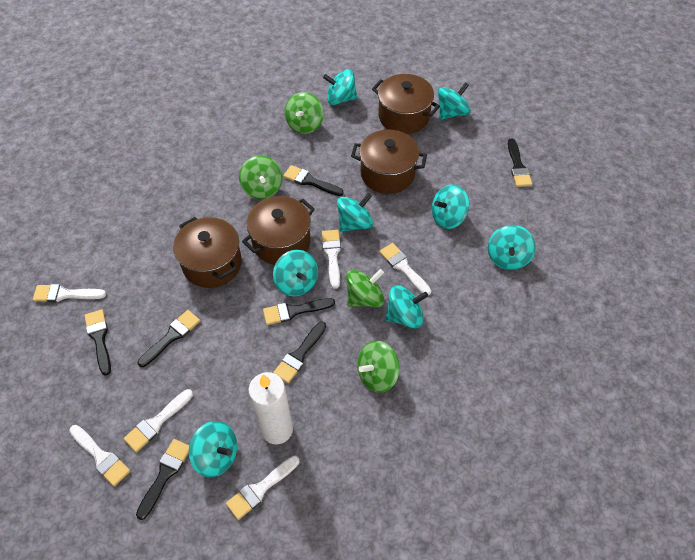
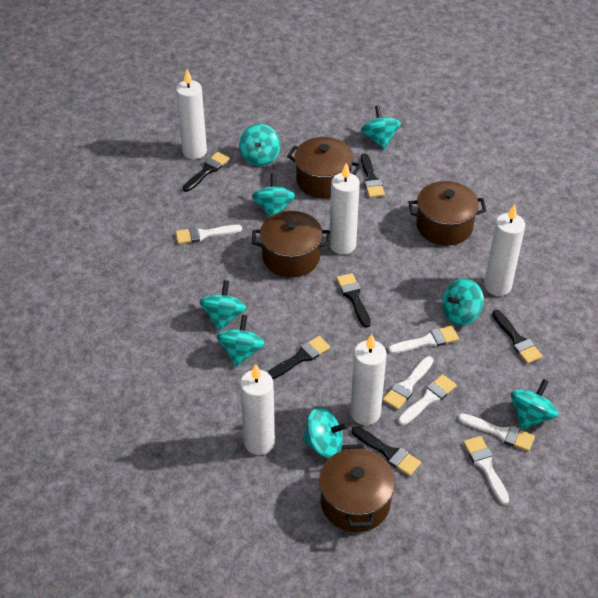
black brush: 7 -> 6
green spinning top: 4 -> 0
white candle: 1 -> 5

